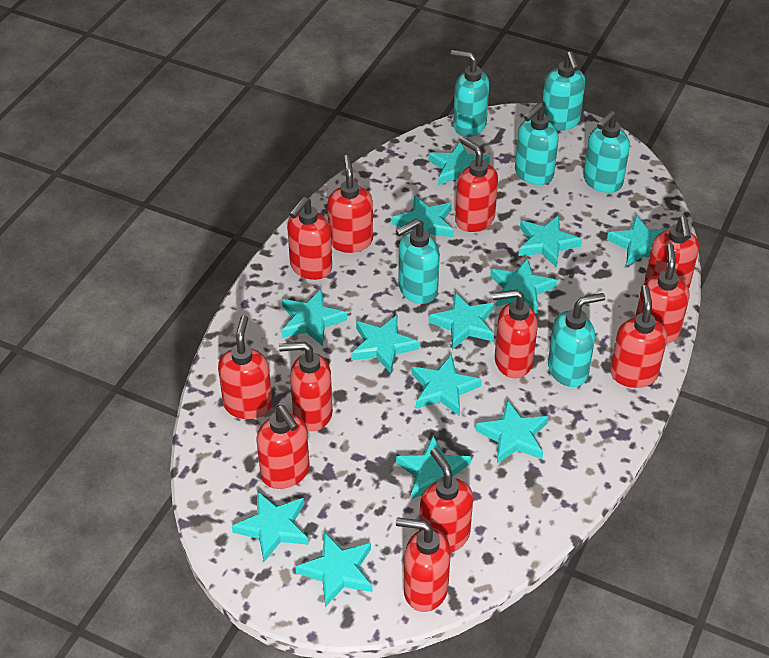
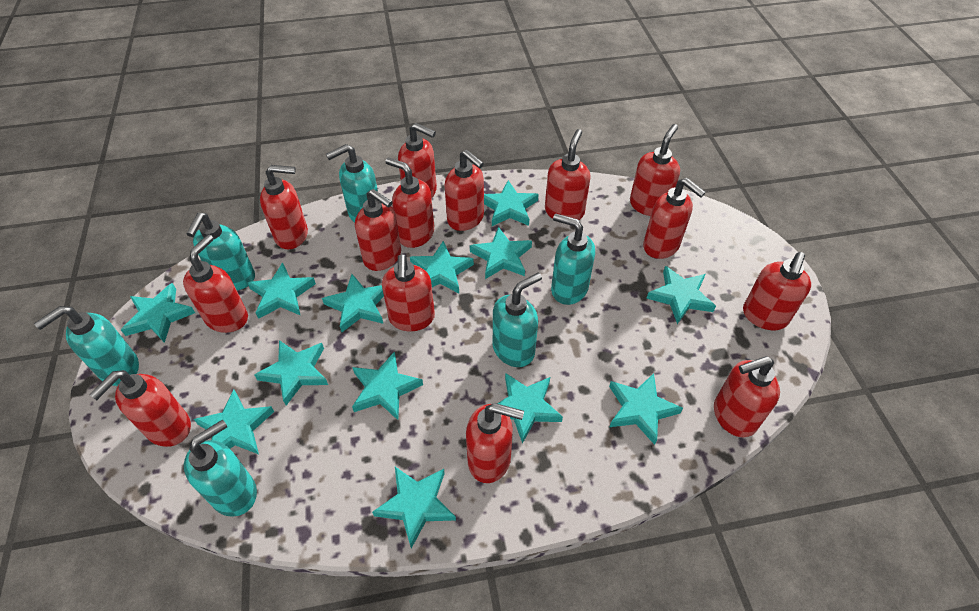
red soap dispenser: 12 -> 14

